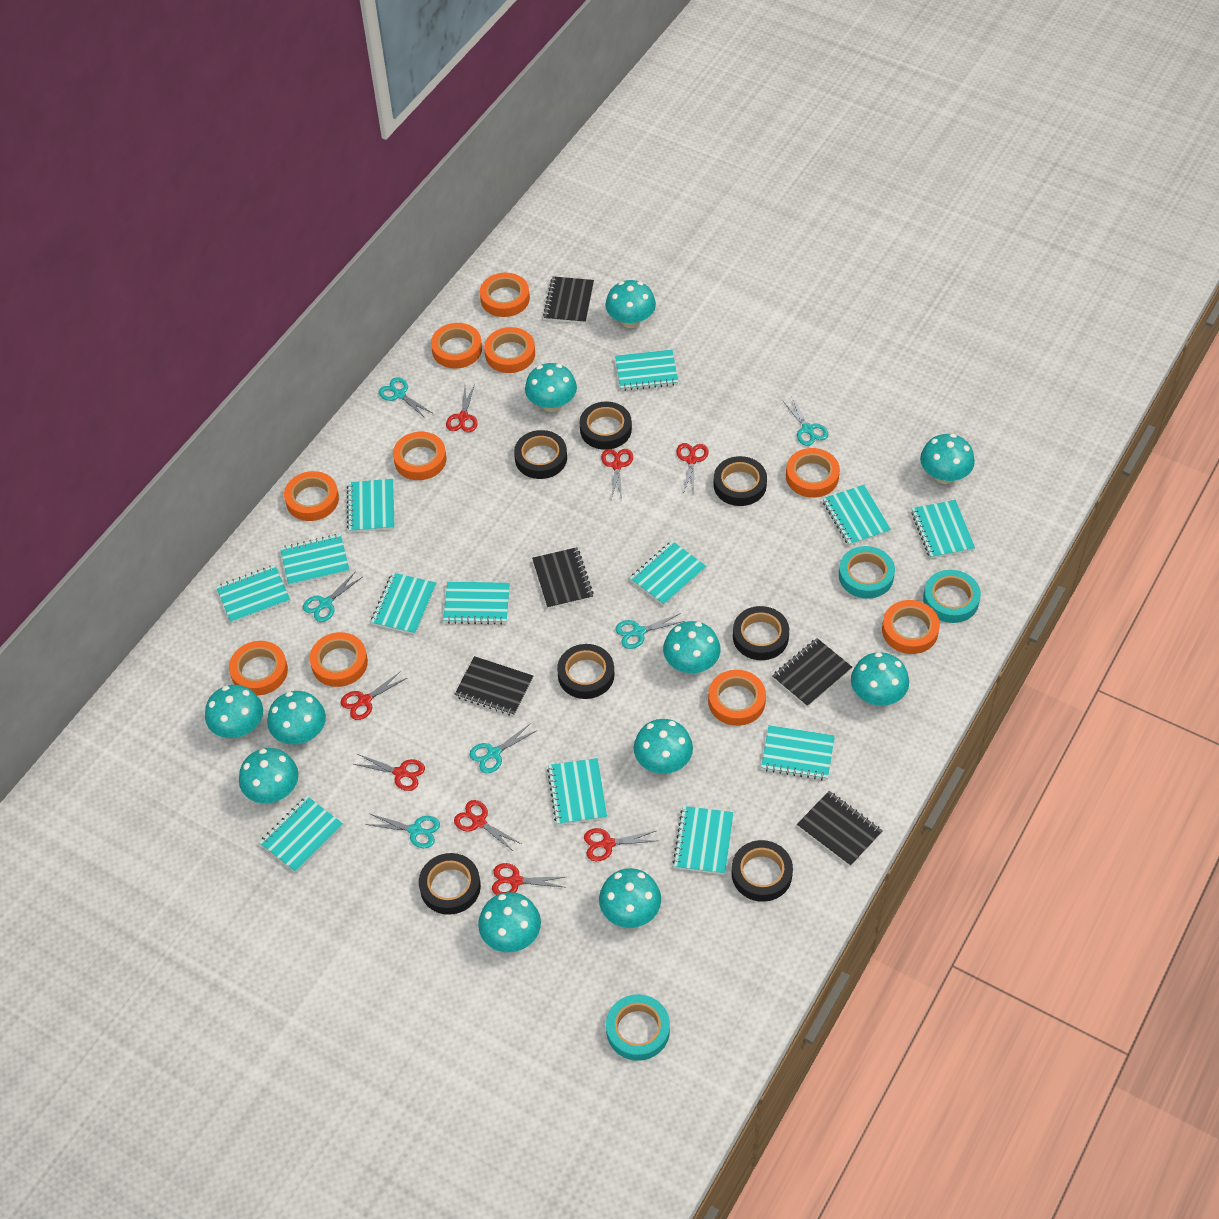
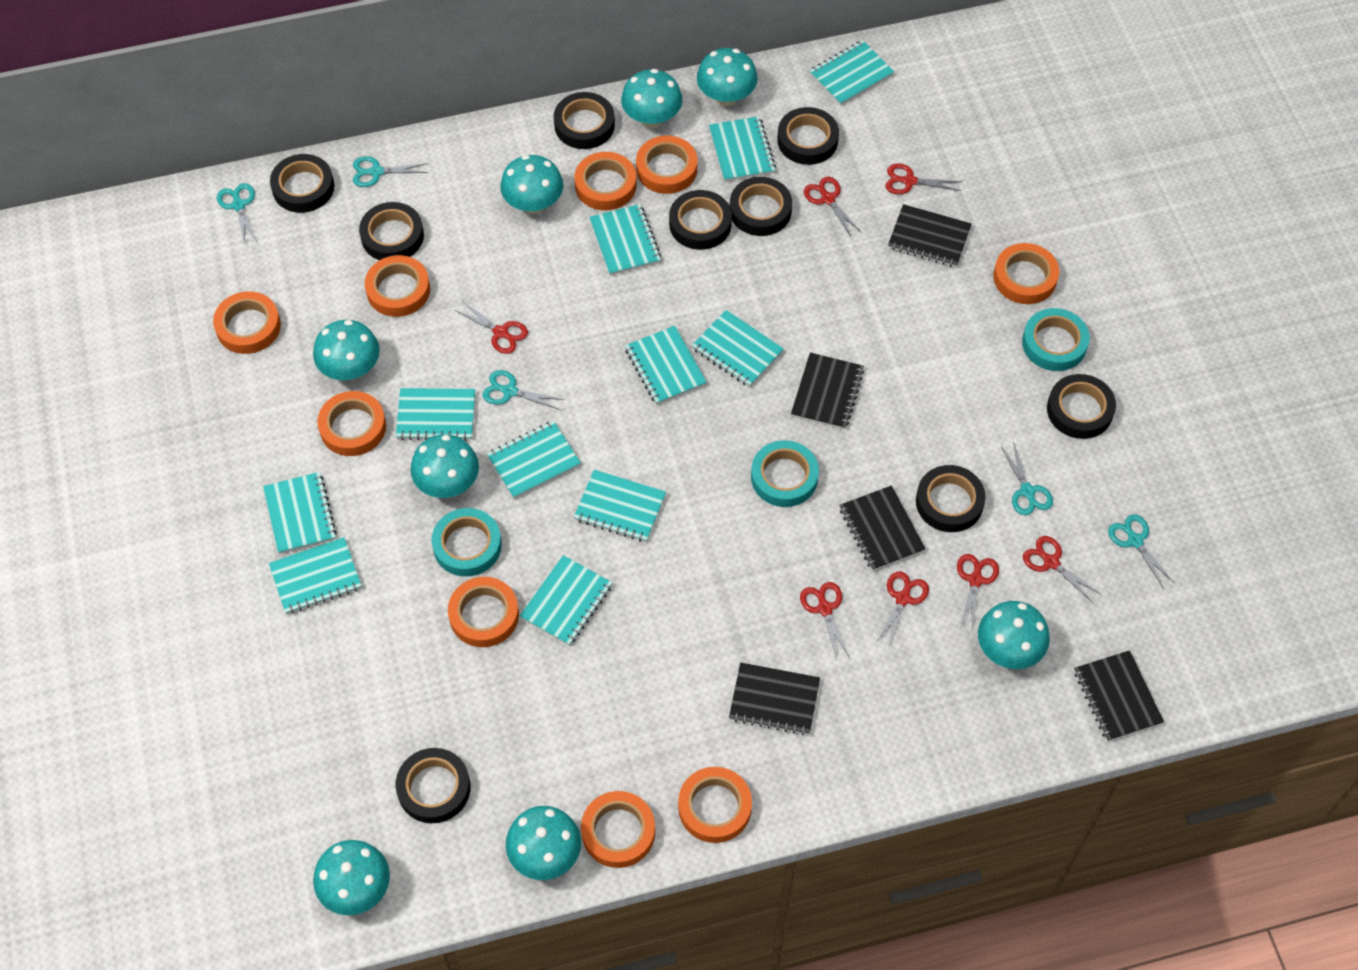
black tape: 7 -> 9
orange tape: 10 -> 9
red scissors: 8 -> 7
turquoise mushroom: 11 -> 8
turquoise notebook: 13 -> 11
turquoise scissors: 6 -> 5

